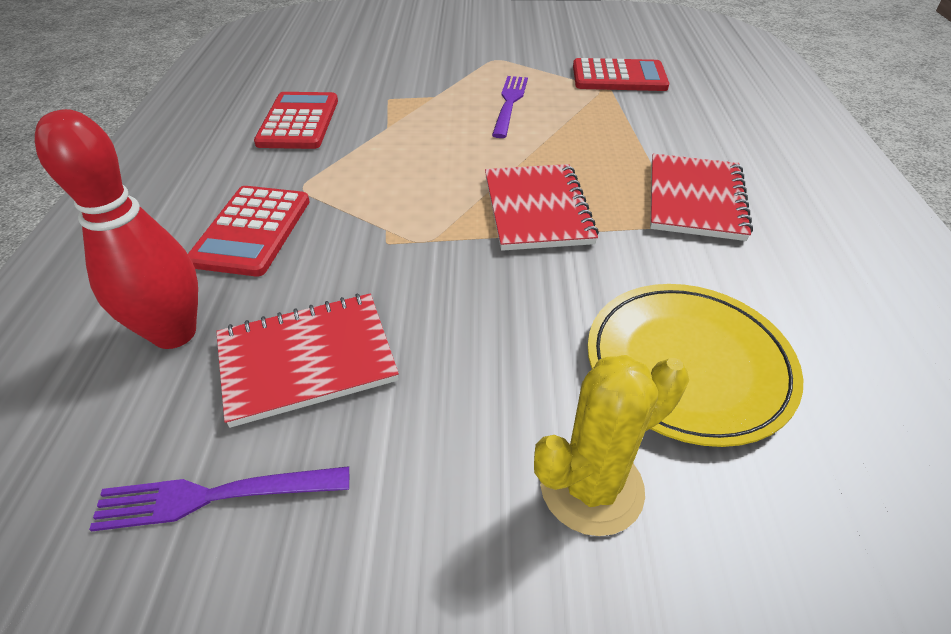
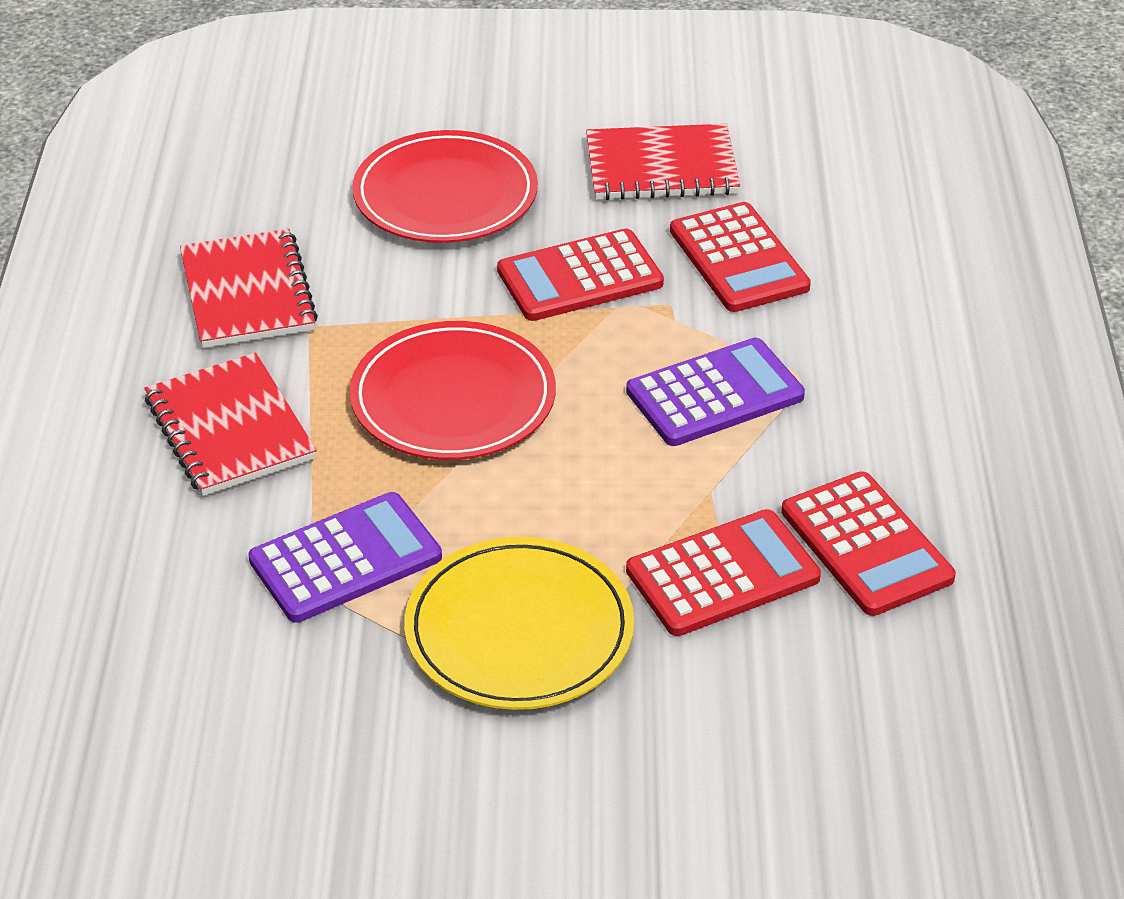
purple calculator: 0 -> 2
purple fork: 2 -> 0
red bowling pin: 1 -> 0
red calculator: 3 -> 4
red plate: 0 -> 2
yellow cactus: 1 -> 0

